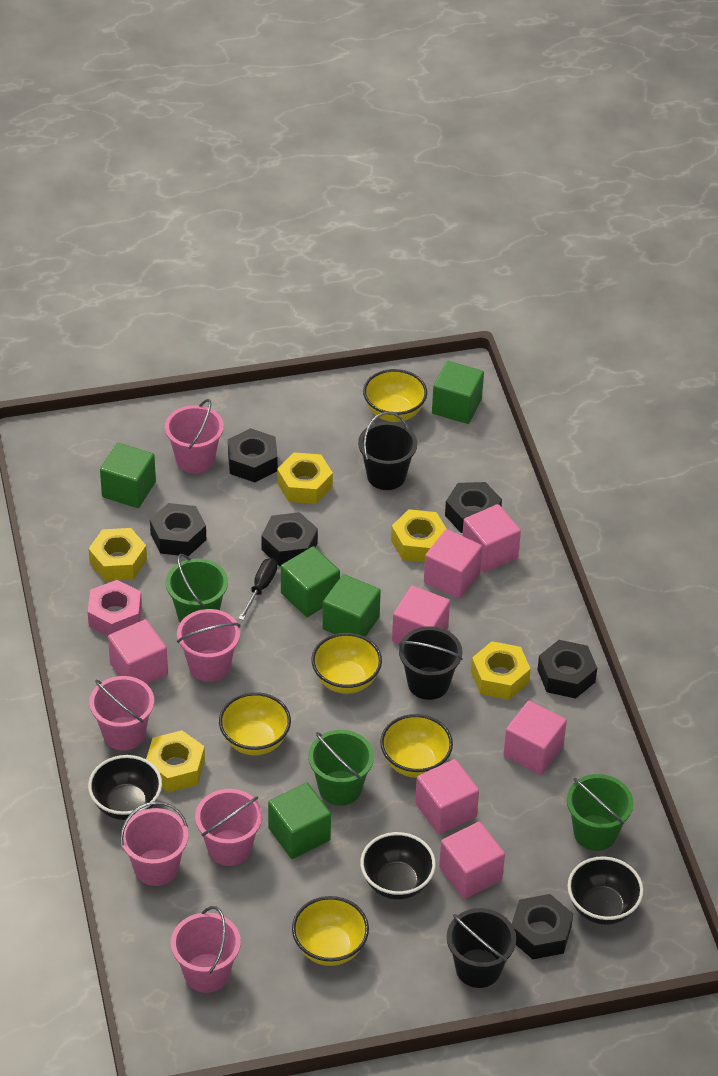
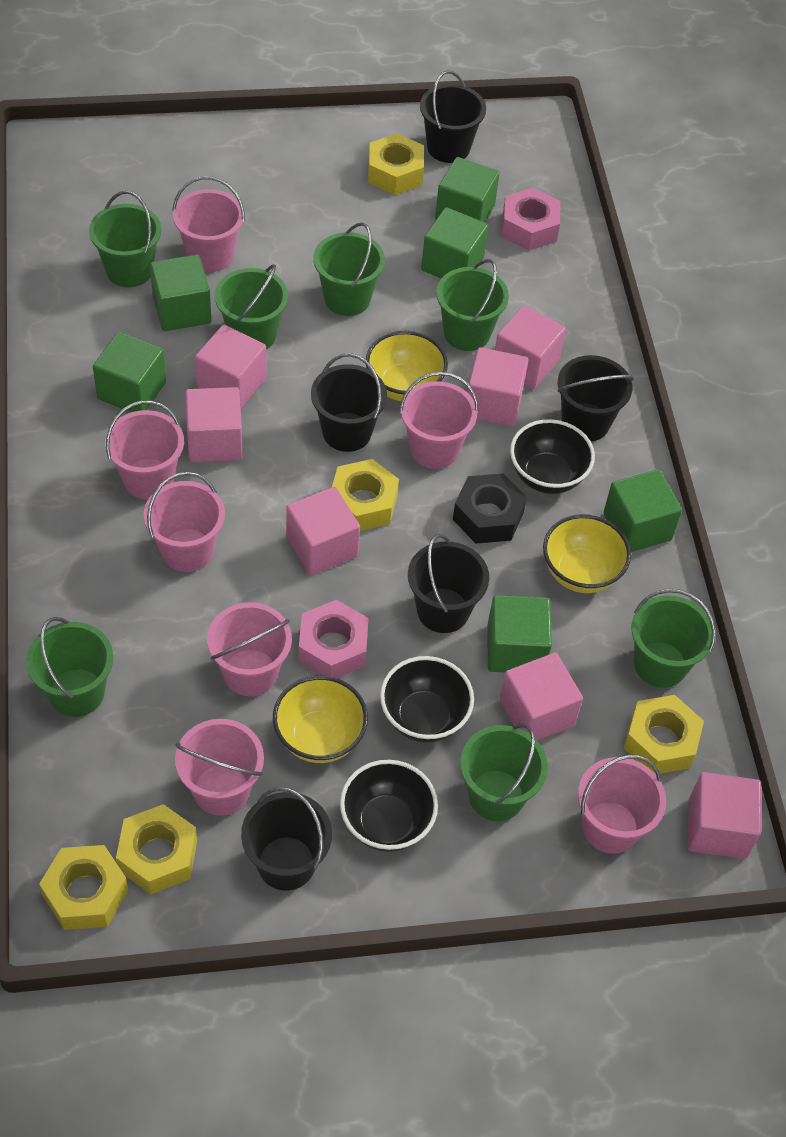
black bucket: 3 -> 5
black nut: 6 -> 1
black screwdriver: 1 -> 0
green bucket: 3 -> 7
green cube: 5 -> 6
pink bucket: 6 -> 7
pink nut: 1 -> 2
yellow bowl: 5 -> 3

